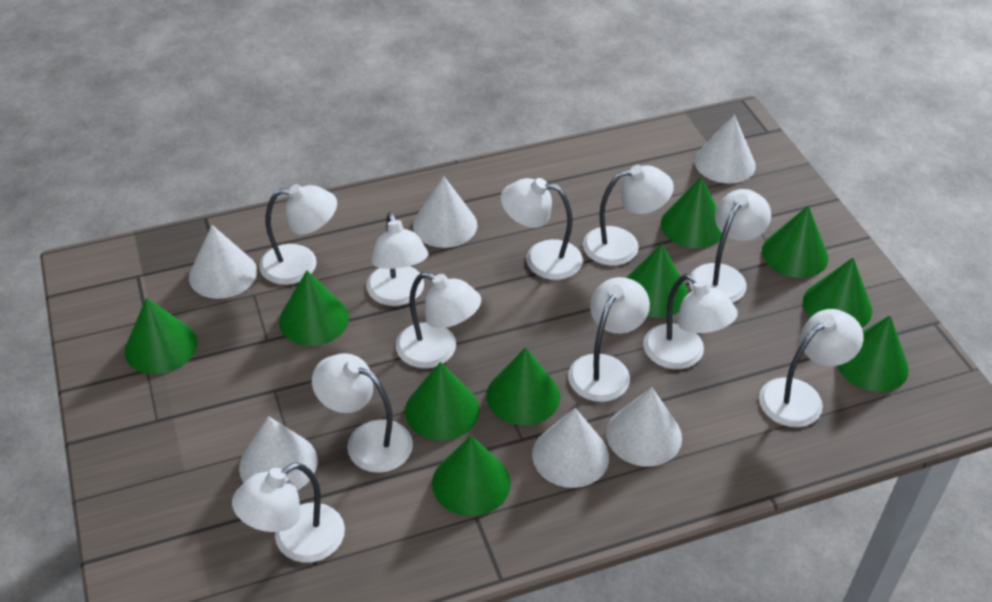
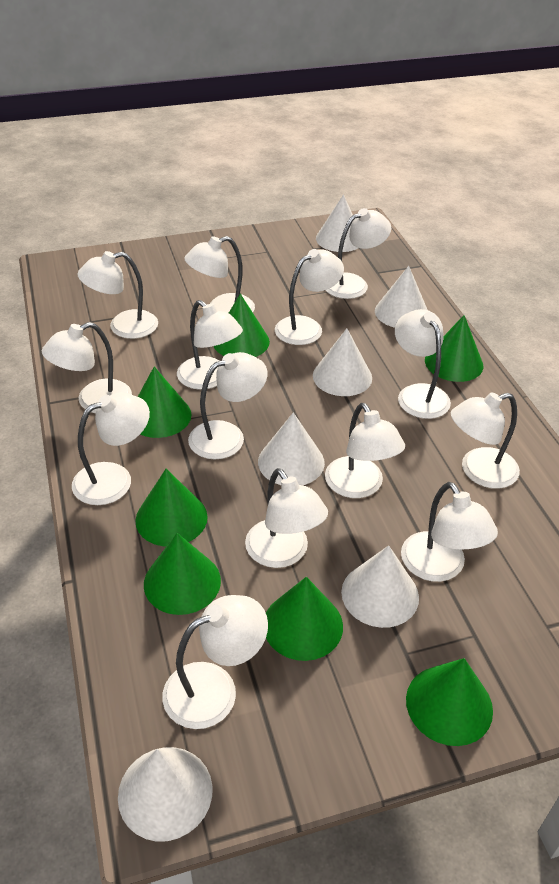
green cone: 10 -> 7
white lamp: 11 -> 14

